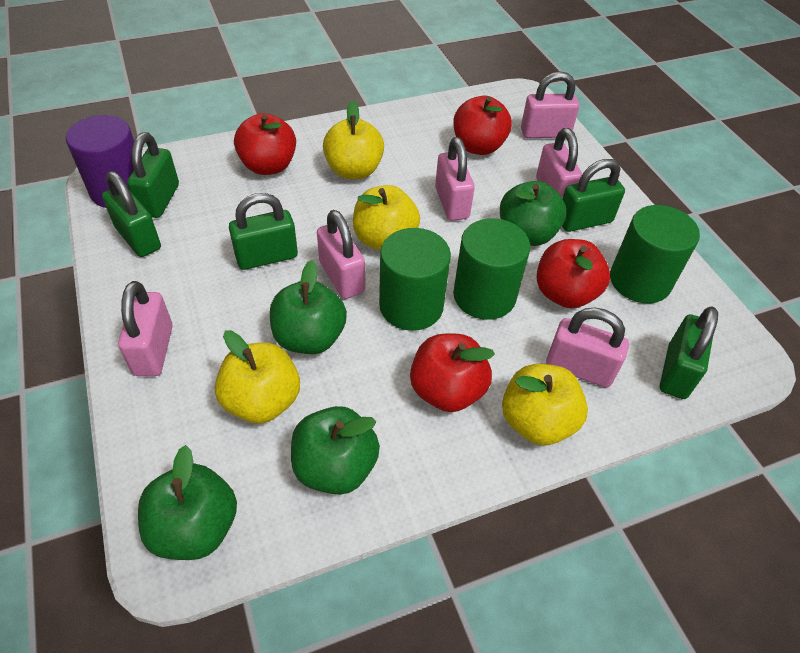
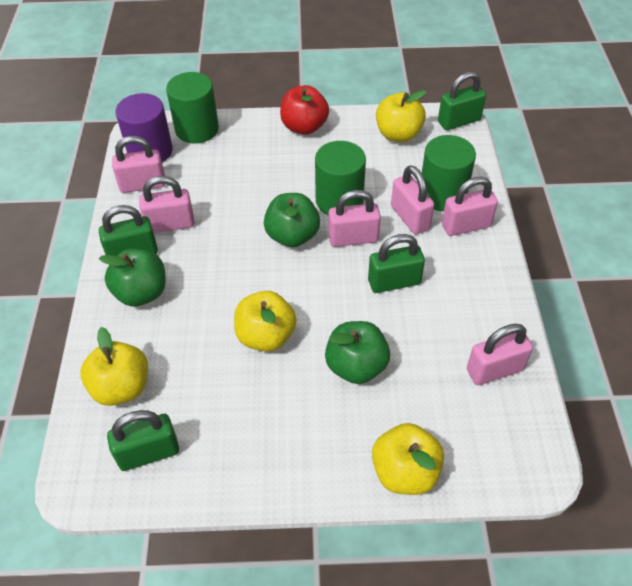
green apple: 4 -> 3
green padlock: 5 -> 4
red apple: 4 -> 1

